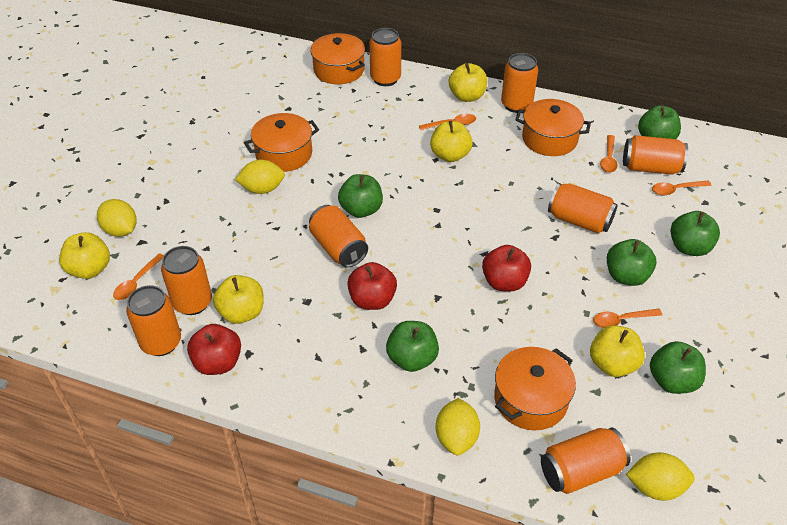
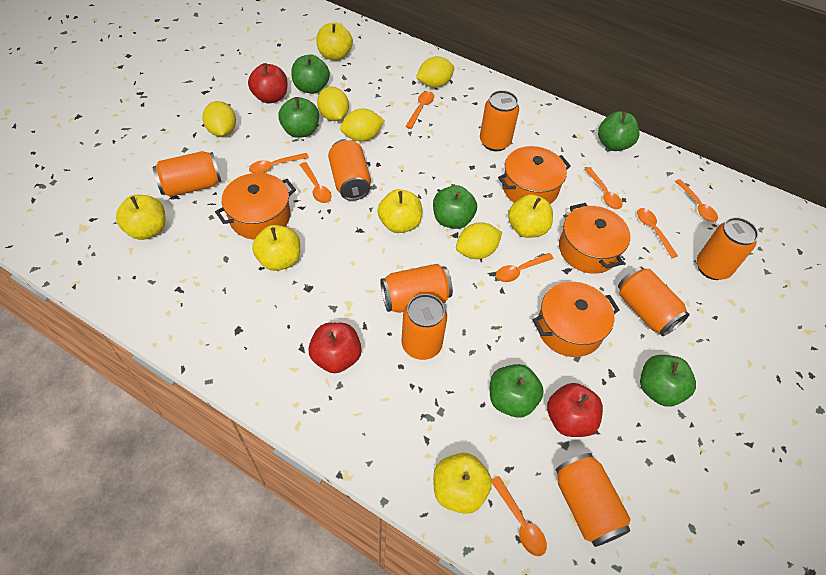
orange spoon: 5 -> 8
yellow apple: 5 -> 6
yellow lemon: 4 -> 5

